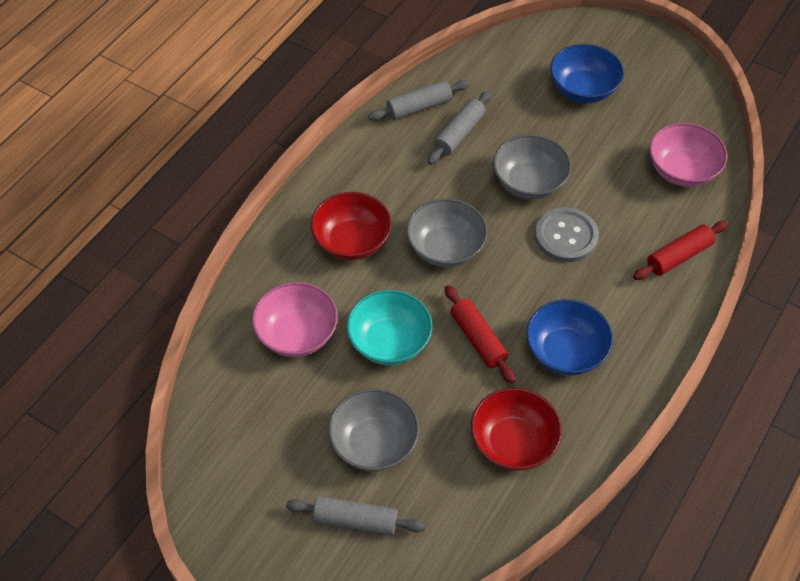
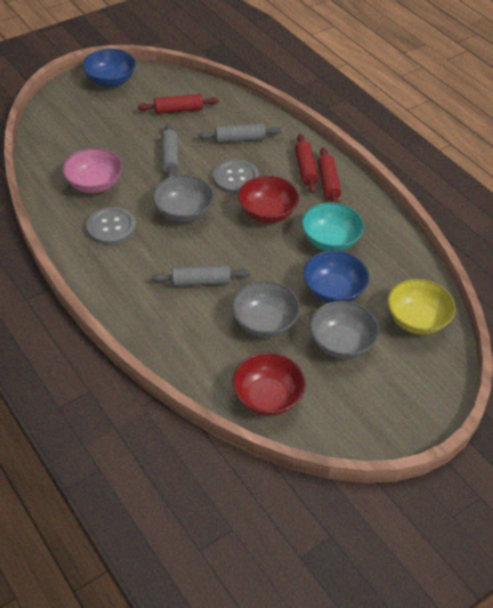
grey button: 1 -> 2
pink bowl: 2 -> 1
red rolling pin: 2 -> 3
yellow bowl: 0 -> 1

